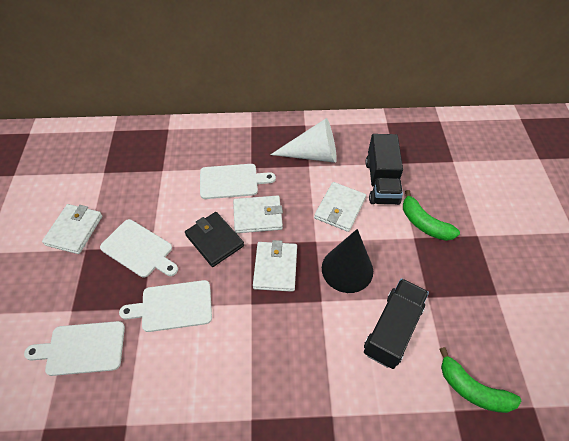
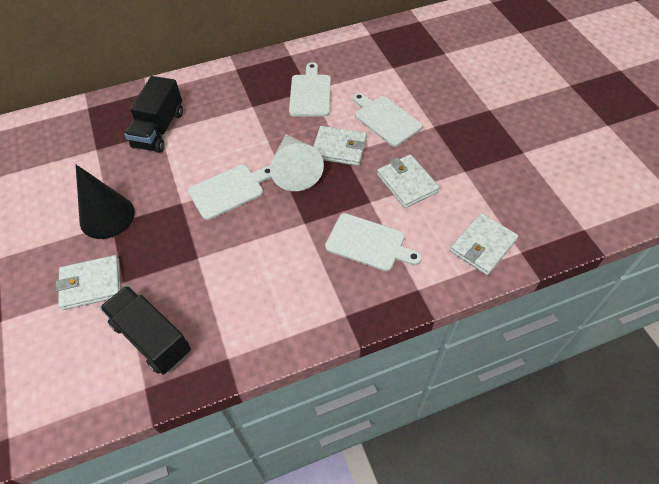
black wallet: 1 -> 0
green banana: 2 -> 0

